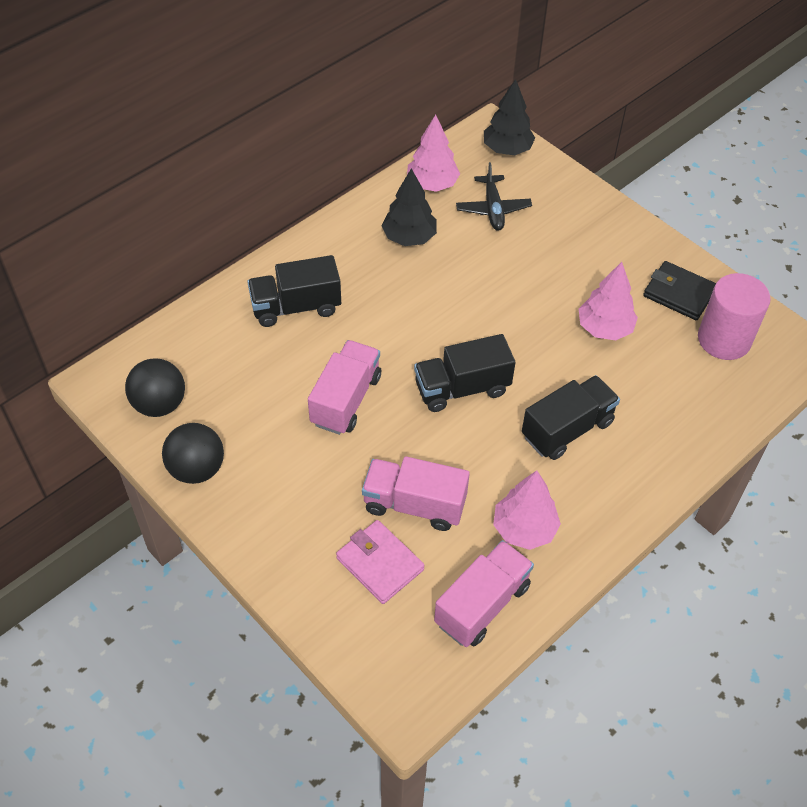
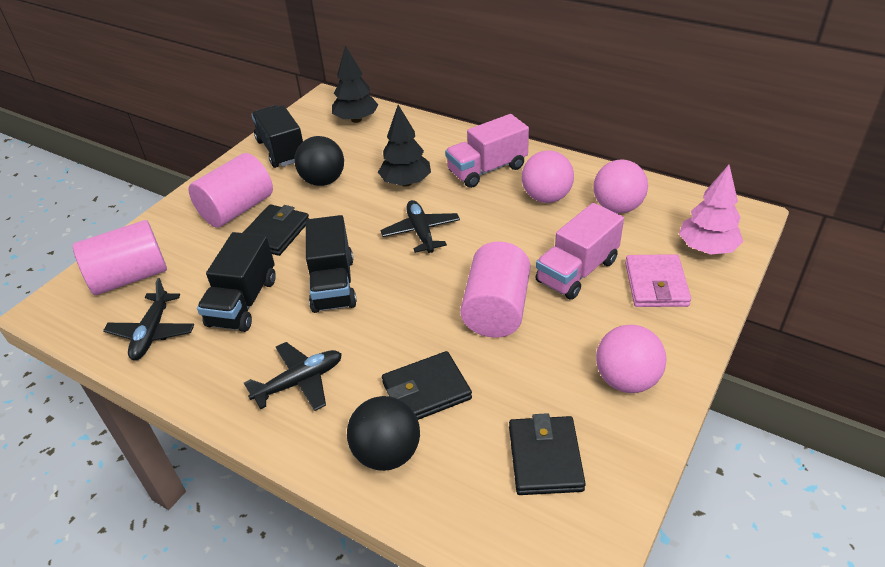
black plane: 1 -> 3
black wallet: 1 -> 3
pink ball: 0 -> 3
pink cylinder: 1 -> 3
pink tree: 3 -> 1
pink truck: 3 -> 2

